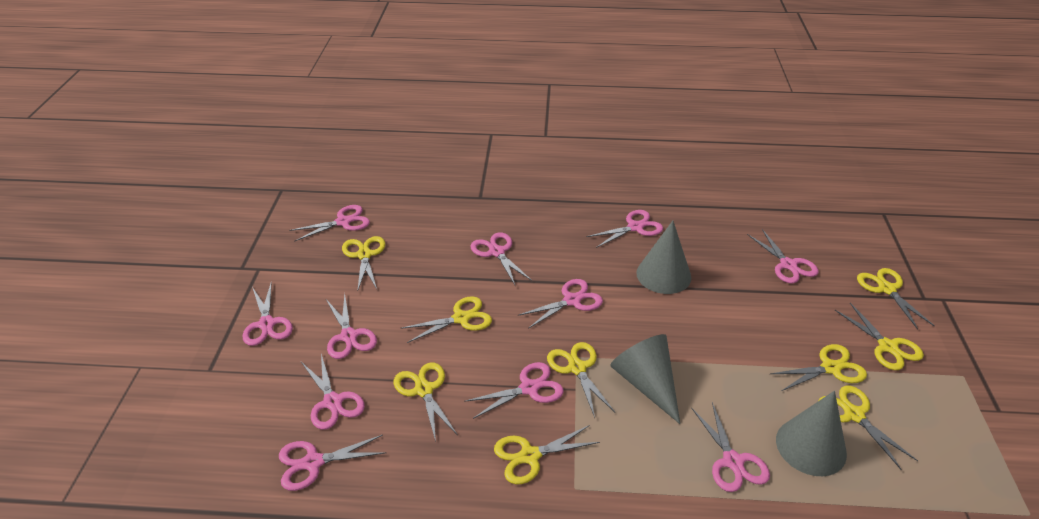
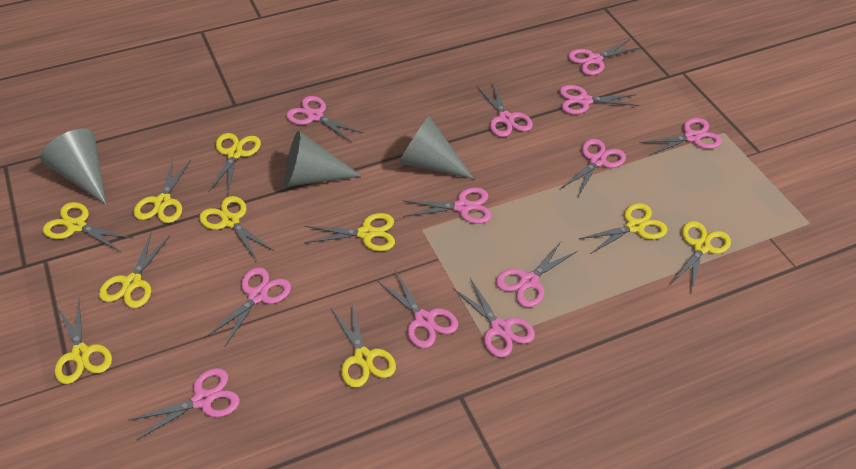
pink scissors: 11 -> 12
yellow scissors: 9 -> 10

